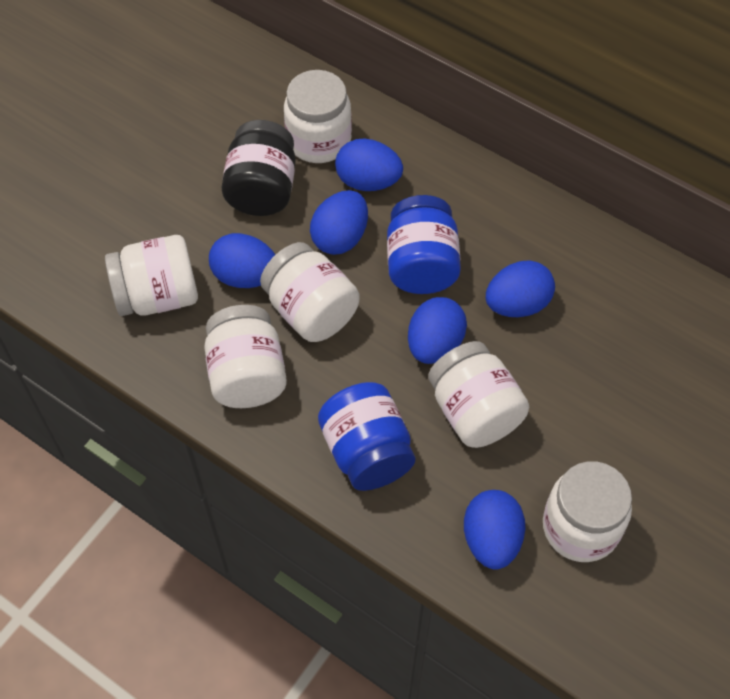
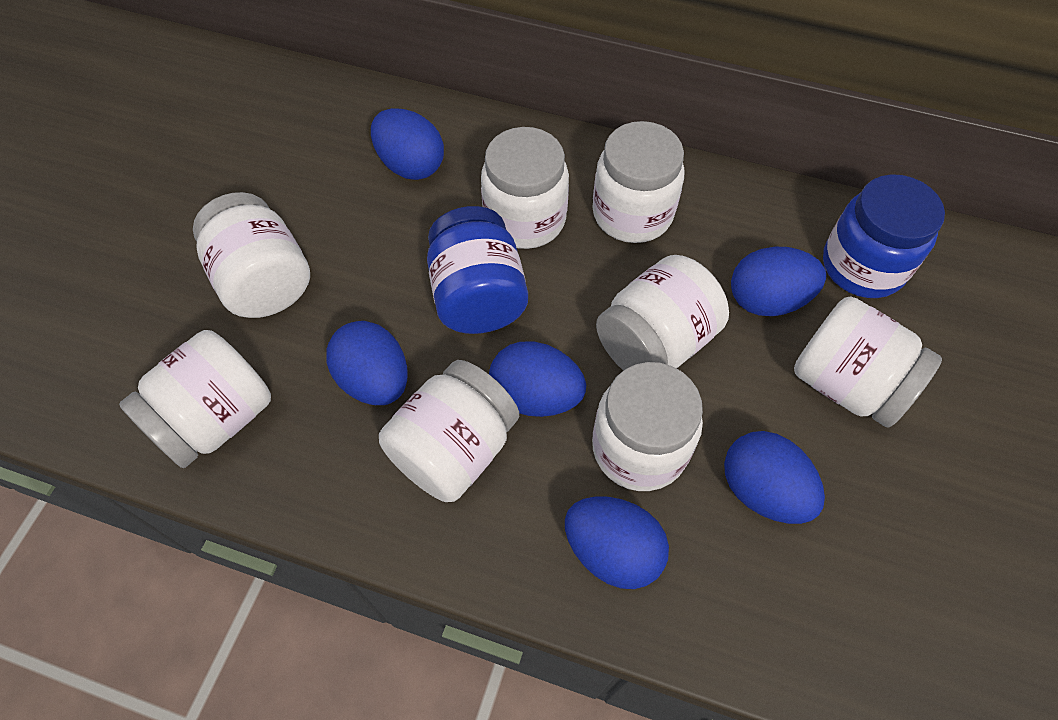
black jar: 1 -> 0
white jar: 6 -> 8

